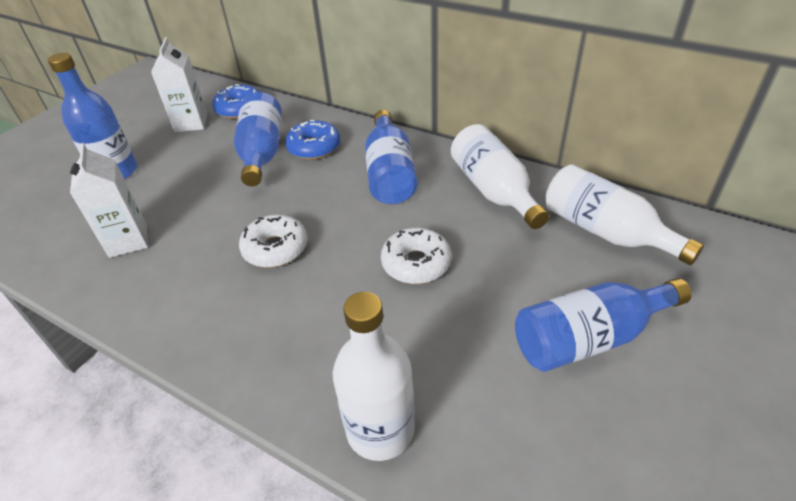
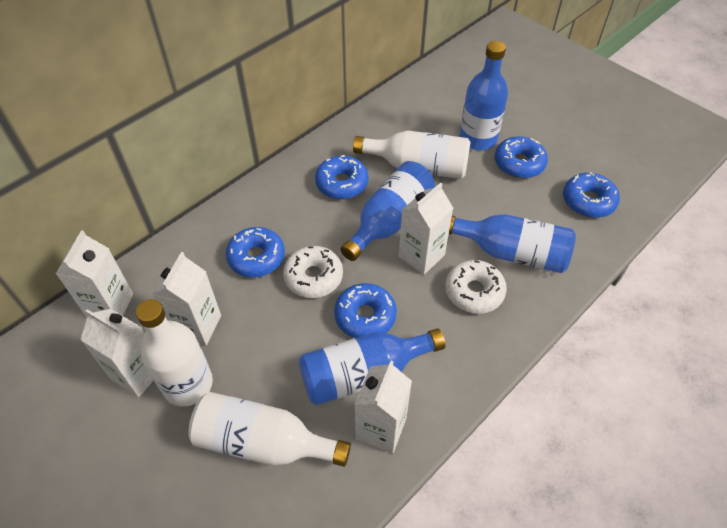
blue donut: 2 -> 5
white carton: 2 -> 5

